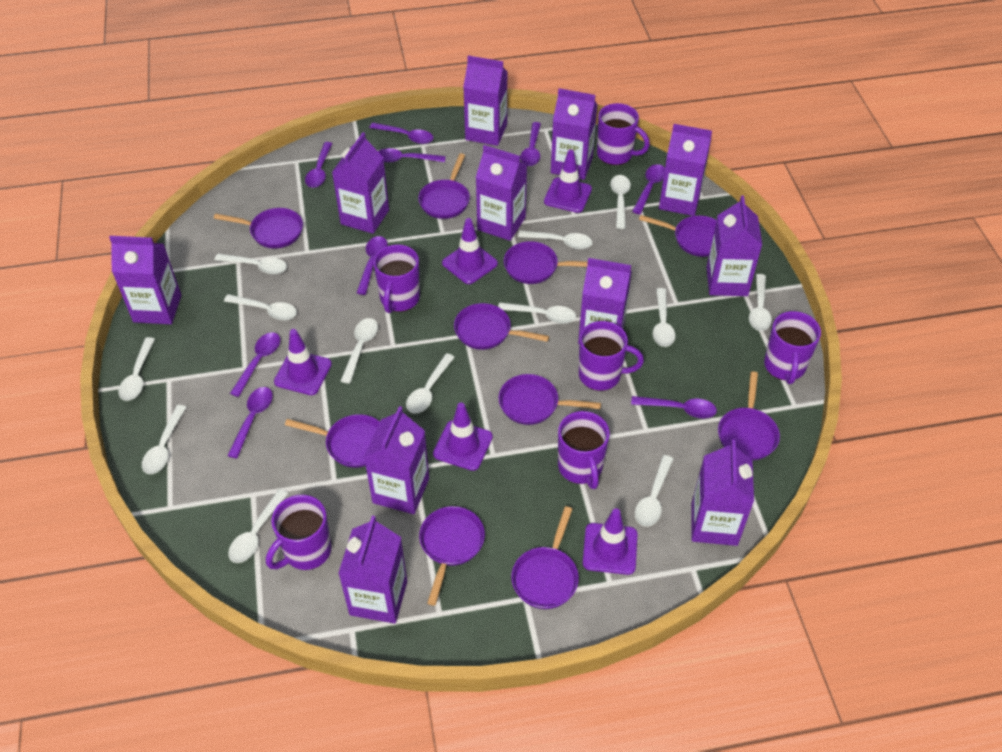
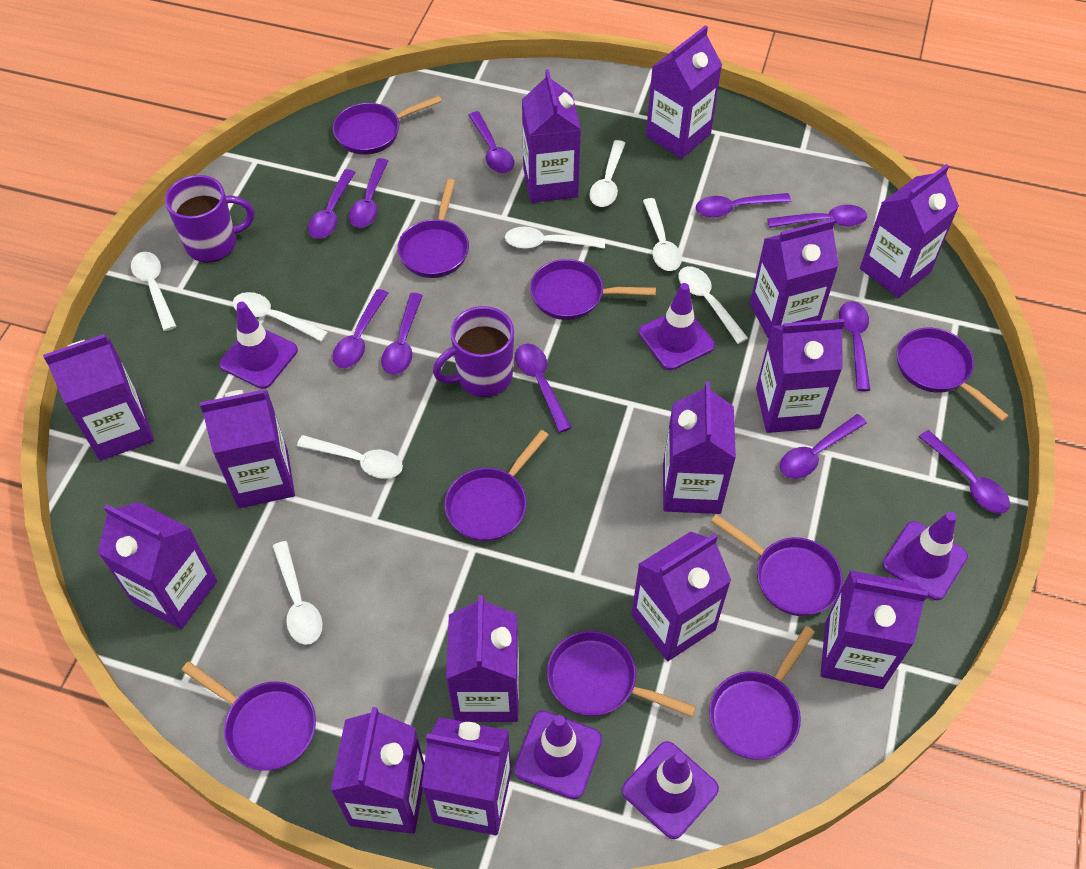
purple carton: 11 -> 14
purple mug: 6 -> 2
purple pan: 10 -> 9
purple spoon: 9 -> 11
white spoon: 13 -> 8

